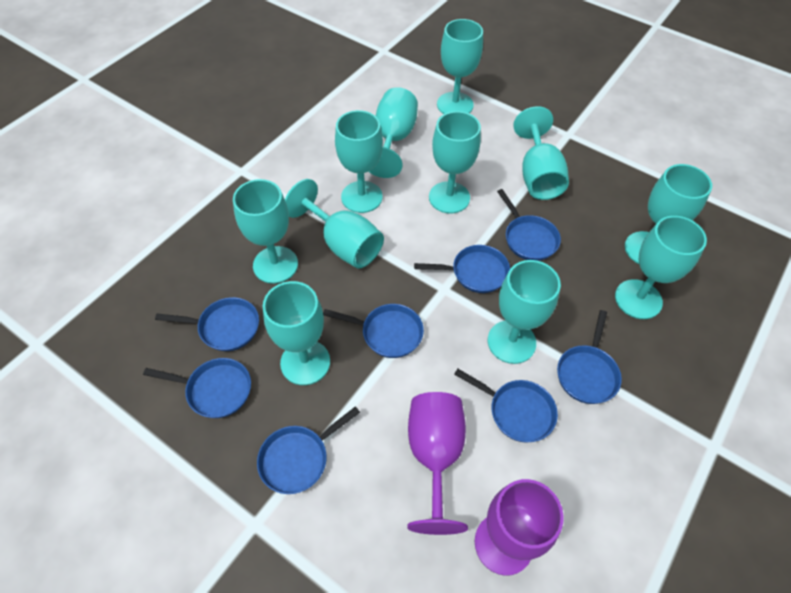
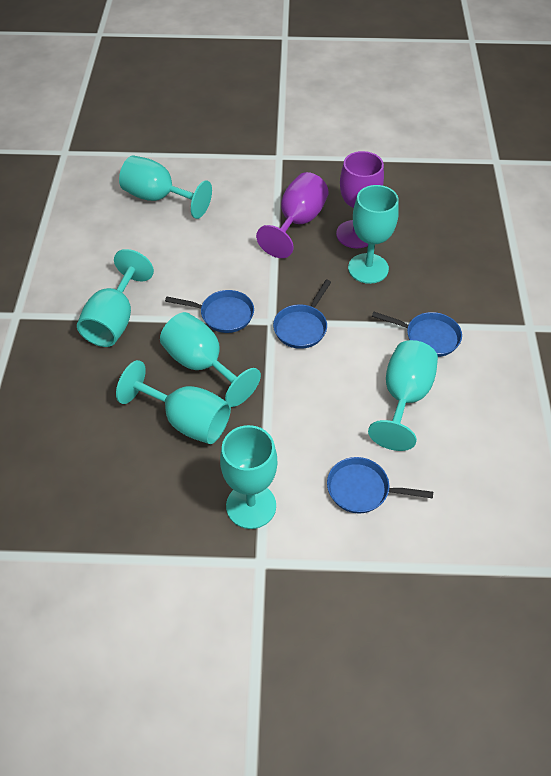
blue pan: 8 -> 4
turquoise goblet: 11 -> 7

